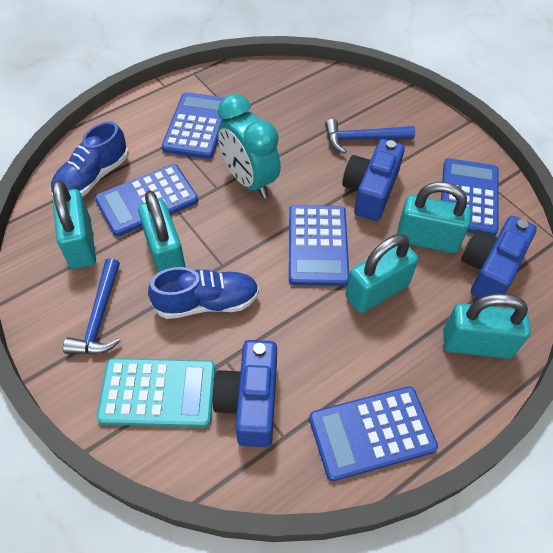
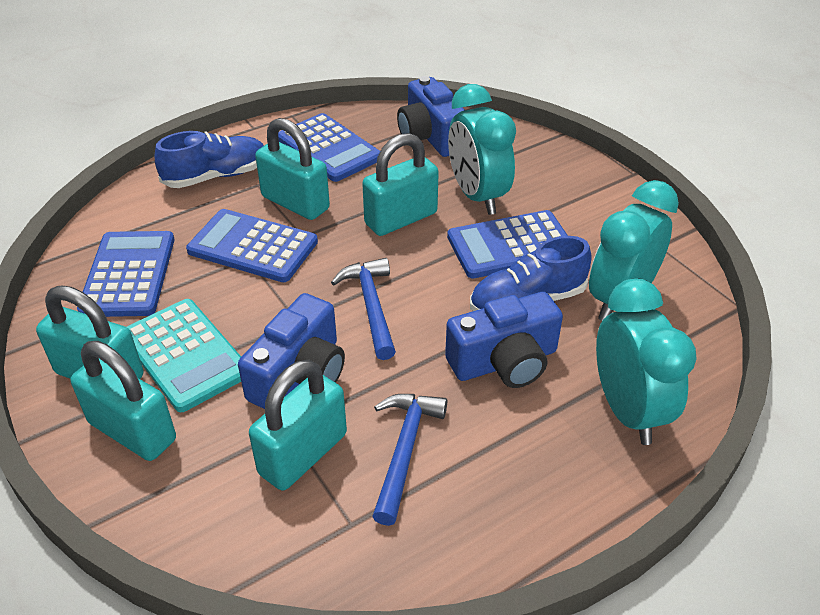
blue calculator: 5 -> 4
turquoise clock: 1 -> 3

